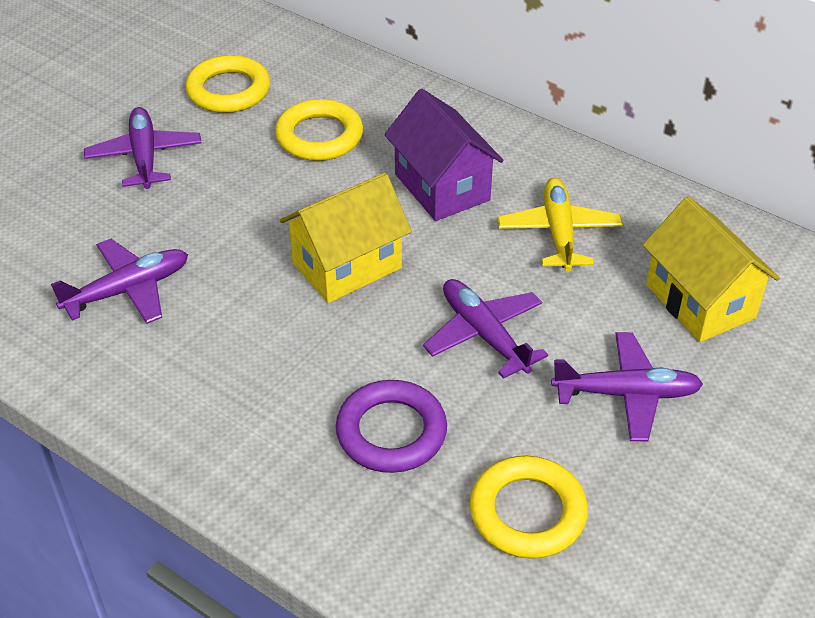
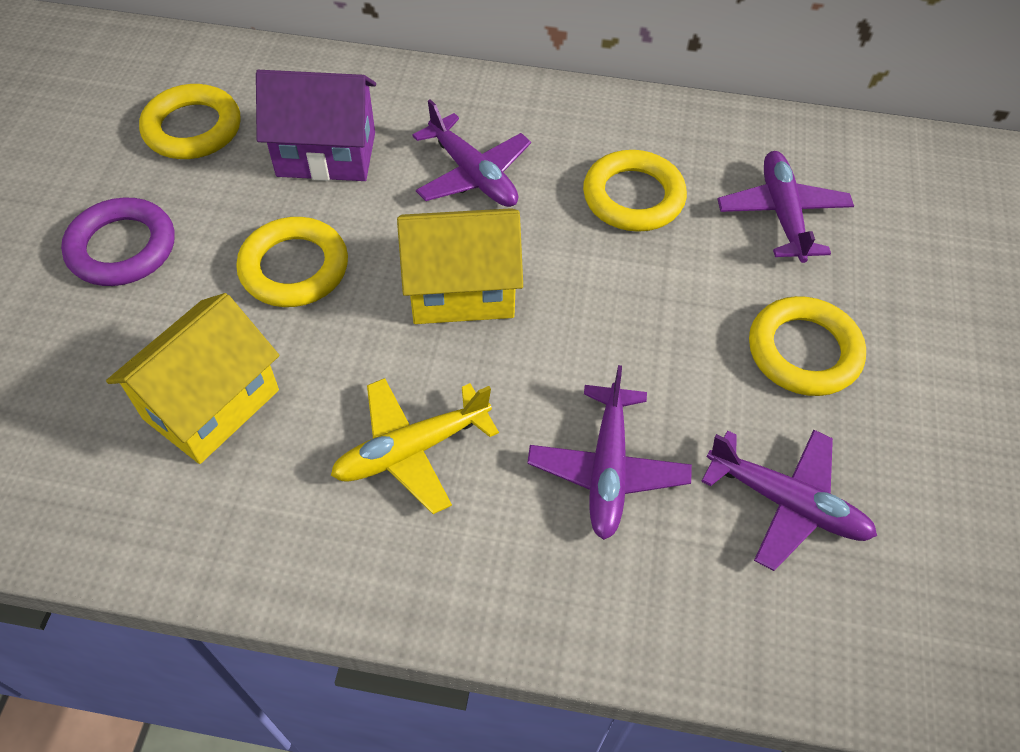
yellow ring: 3 -> 4

